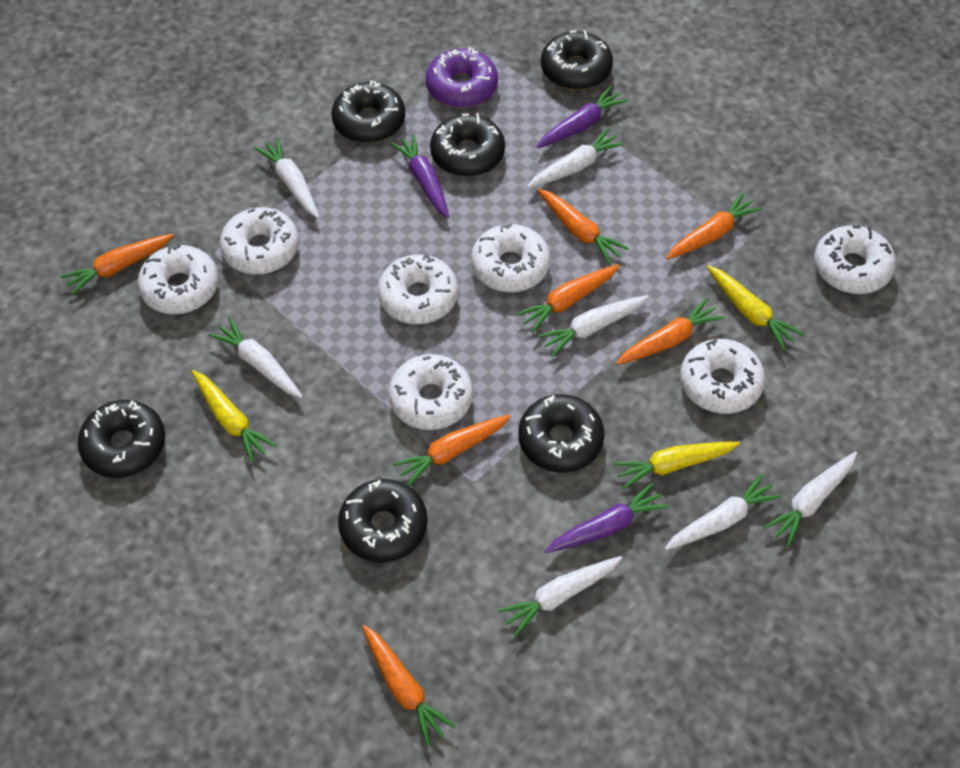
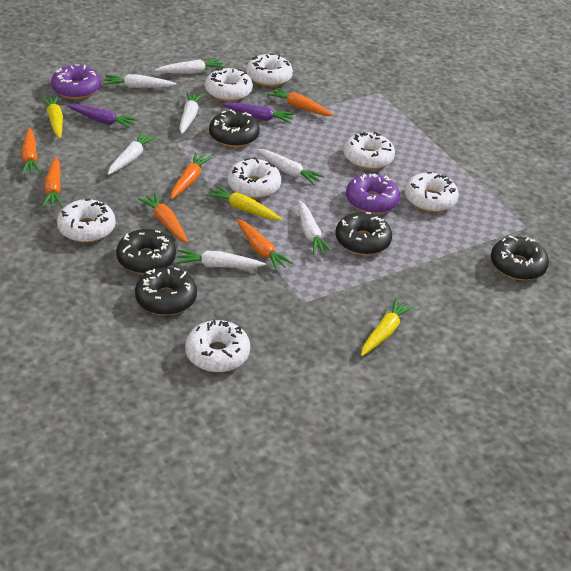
black donut: 6 -> 5
orange carrot: 7 -> 6
purple carrot: 3 -> 2
purple donut: 1 -> 2

